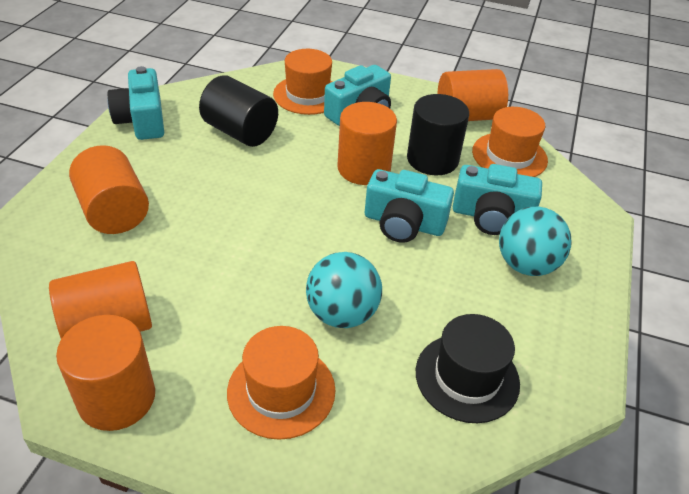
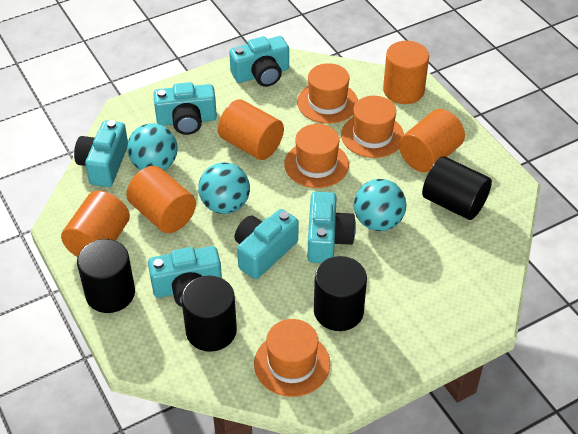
black cylinder: 2 -> 4
black hat: 1 -> 0
orange hat: 3 -> 4
turquoise ball: 2 -> 3
turquoise camera: 4 -> 6

